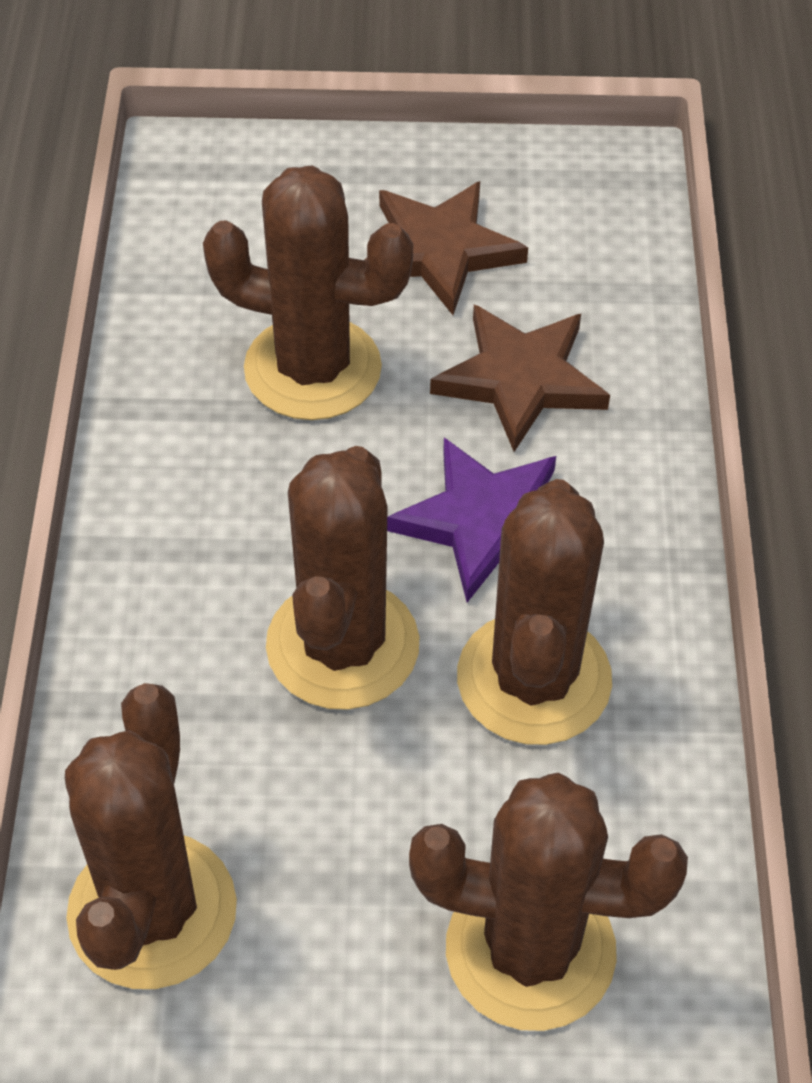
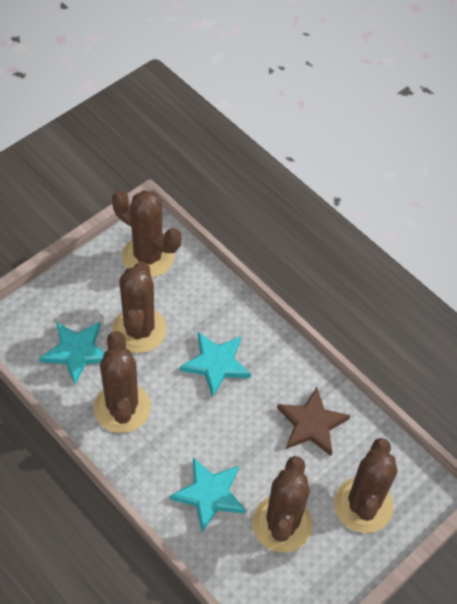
brown star: 2 -> 1
purple star: 1 -> 0
turquoise star: 0 -> 3

